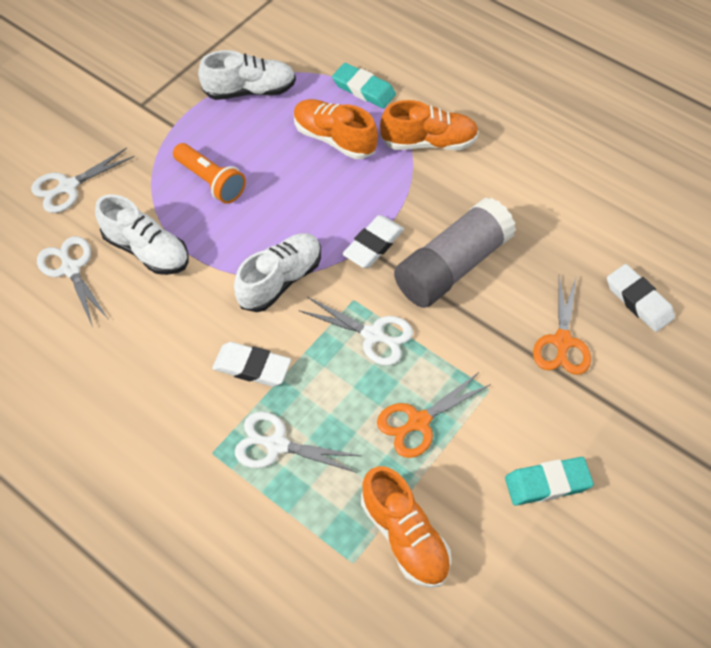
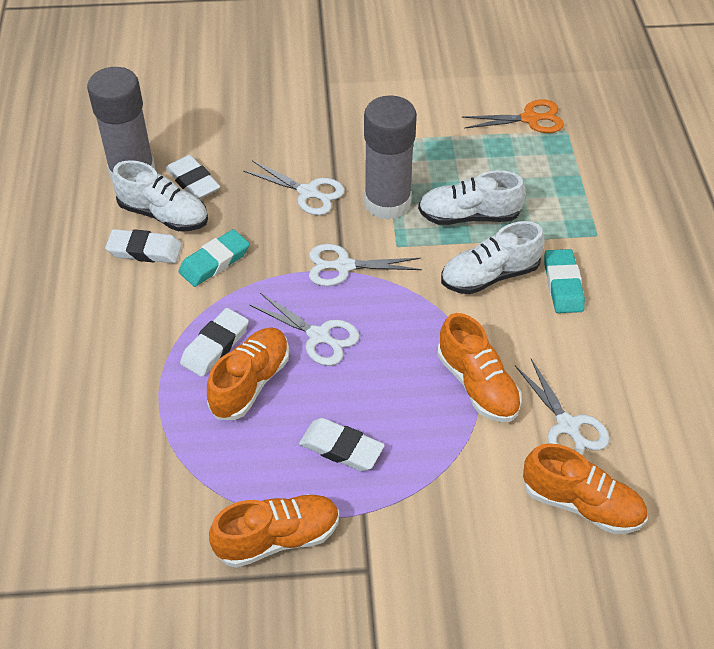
grey glue stick: 1 -> 2
orange flashlight: 1 -> 0
orange scissors: 2 -> 1
orange shoe: 3 -> 4
white eraser: 3 -> 4

